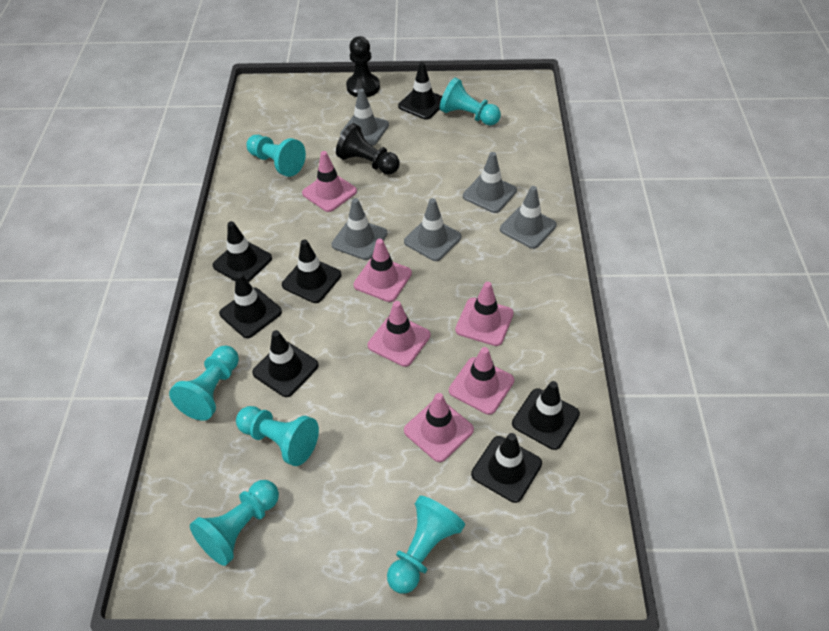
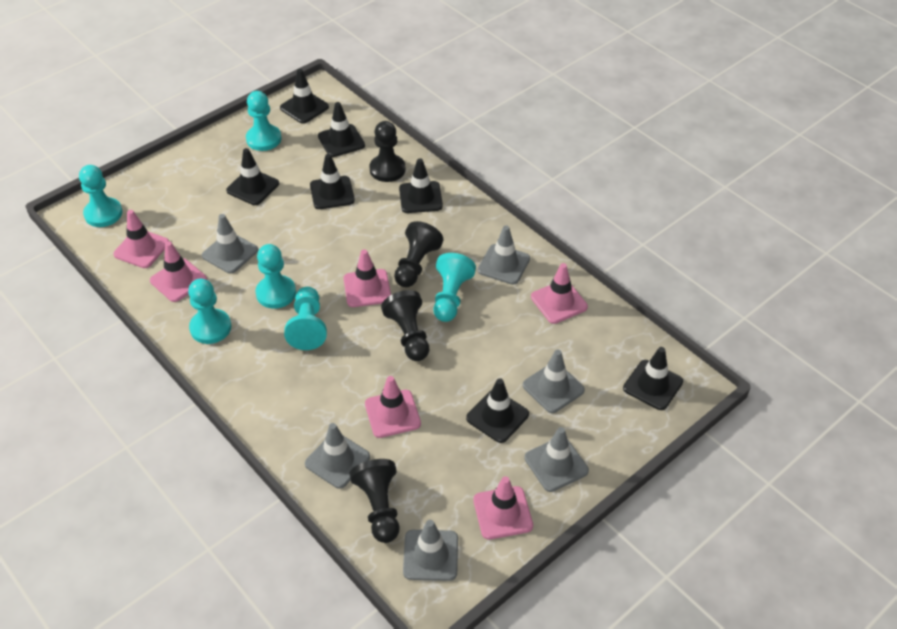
black pawn: 2 -> 4
grey traffic cone: 5 -> 6

